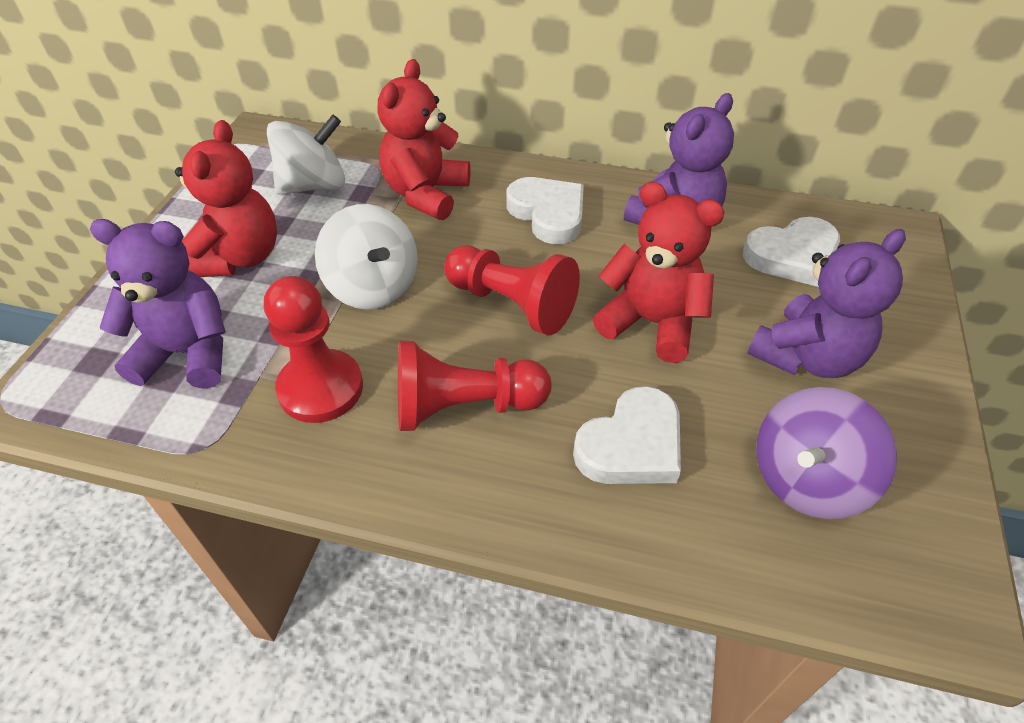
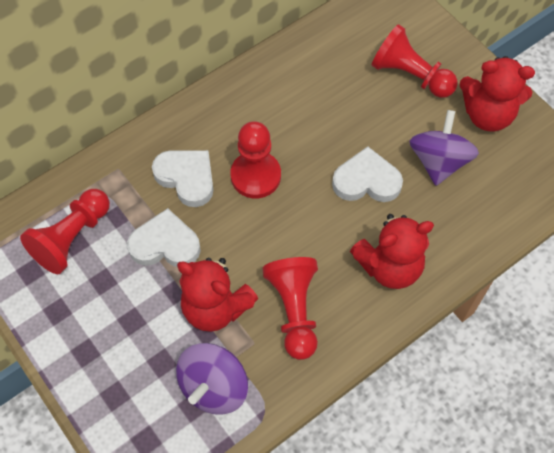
purple spinning top: 1 -> 2
purple teddy bear: 3 -> 0
red pawn: 3 -> 4
white spinning top: 2 -> 0

